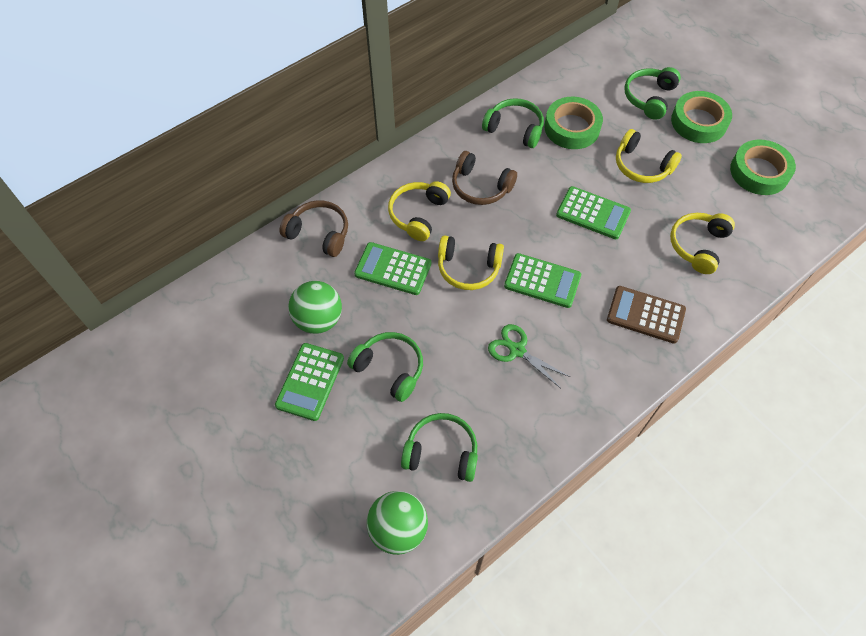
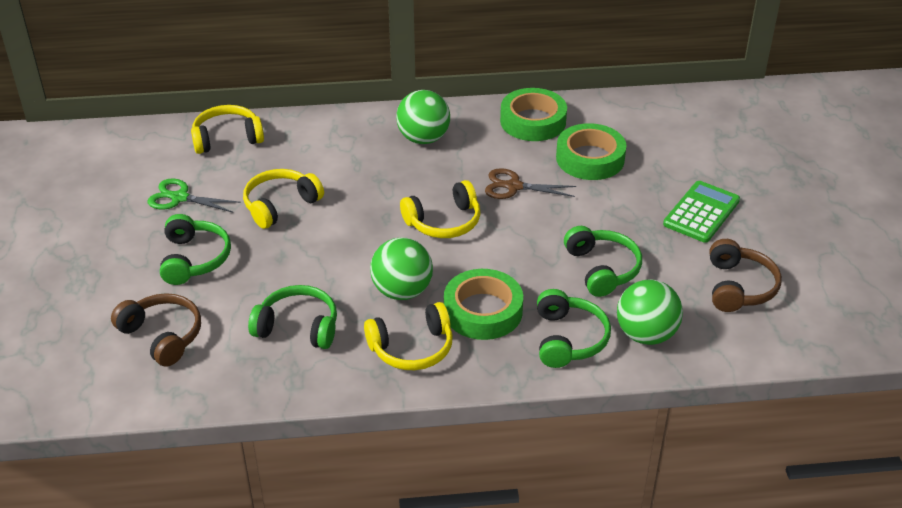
brown calculator: 1 -> 0
brown scissors: 0 -> 1
green ball: 2 -> 3
green calculator: 4 -> 1

